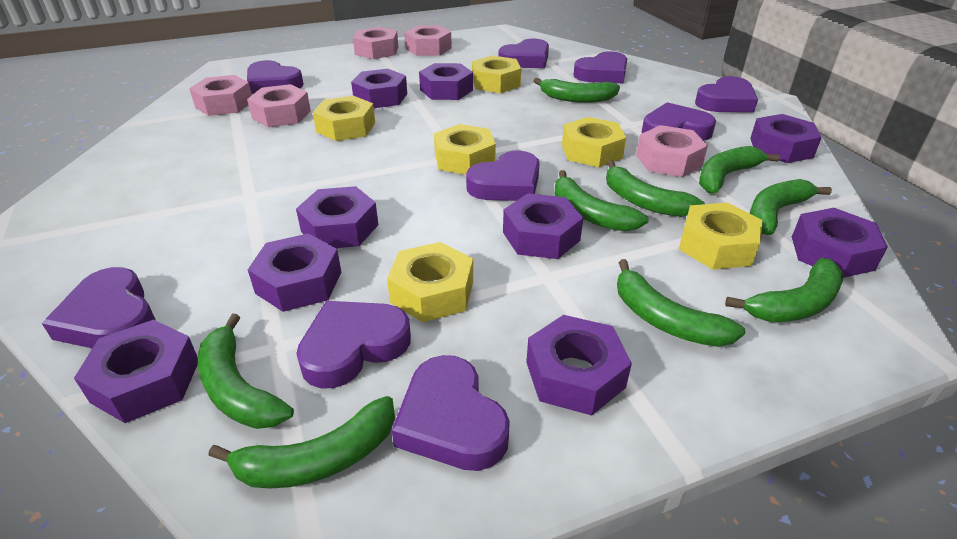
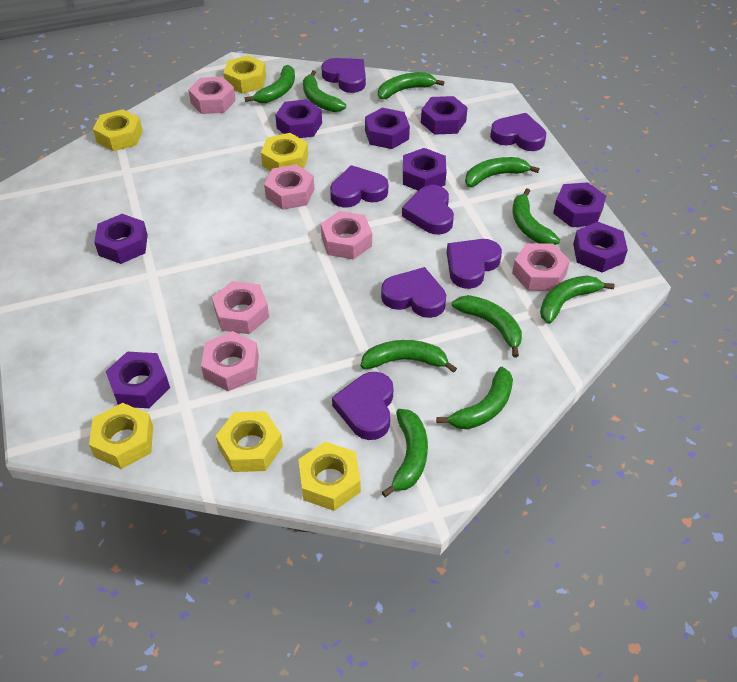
green banana: 9 -> 10
pink nut: 5 -> 6
purple heart: 9 -> 7
purple nut: 9 -> 8

